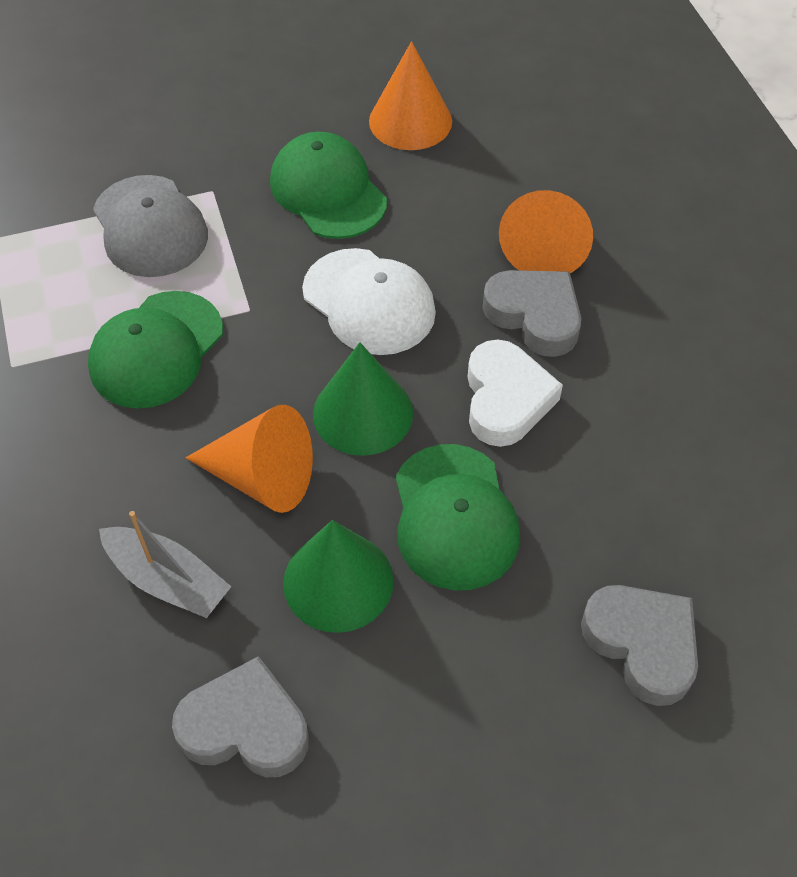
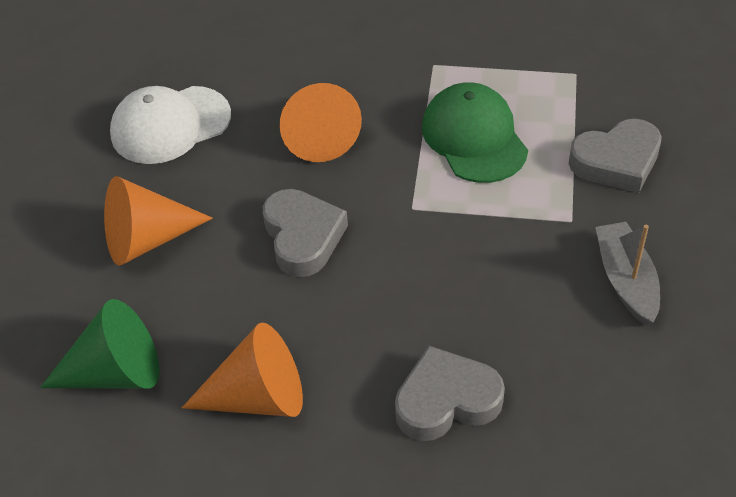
green cap: 3 -> 1
green cone: 2 -> 1
grey cap: 1 -> 0
white heart: 1 -> 0

